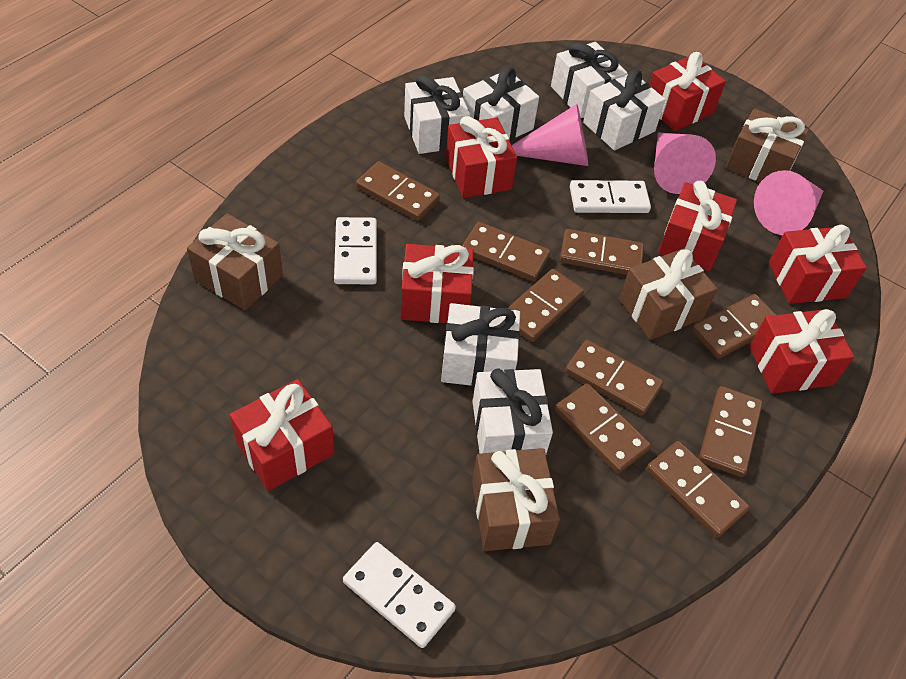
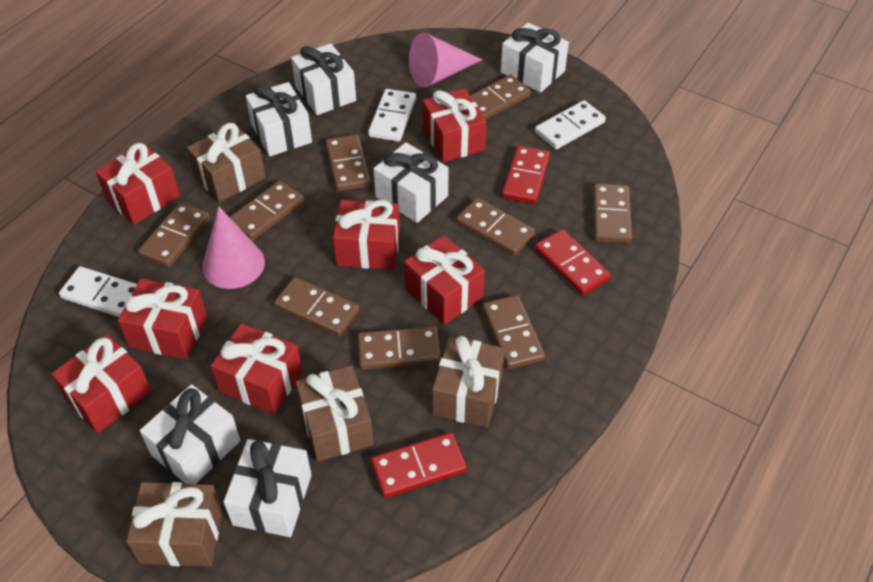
pink cone: 3 -> 2
red domino: 0 -> 3

